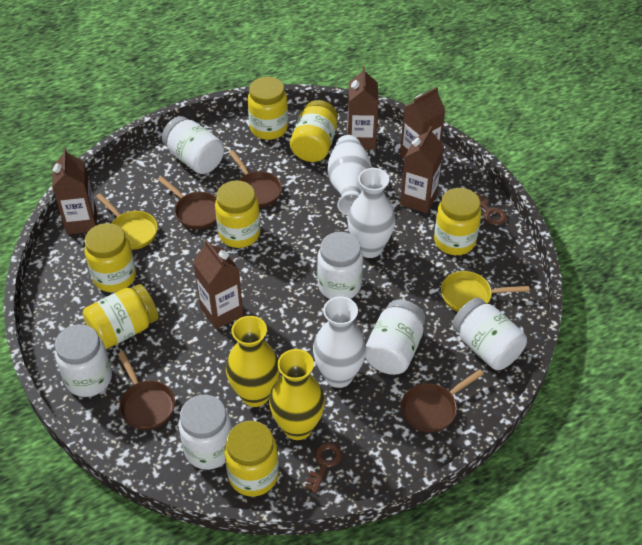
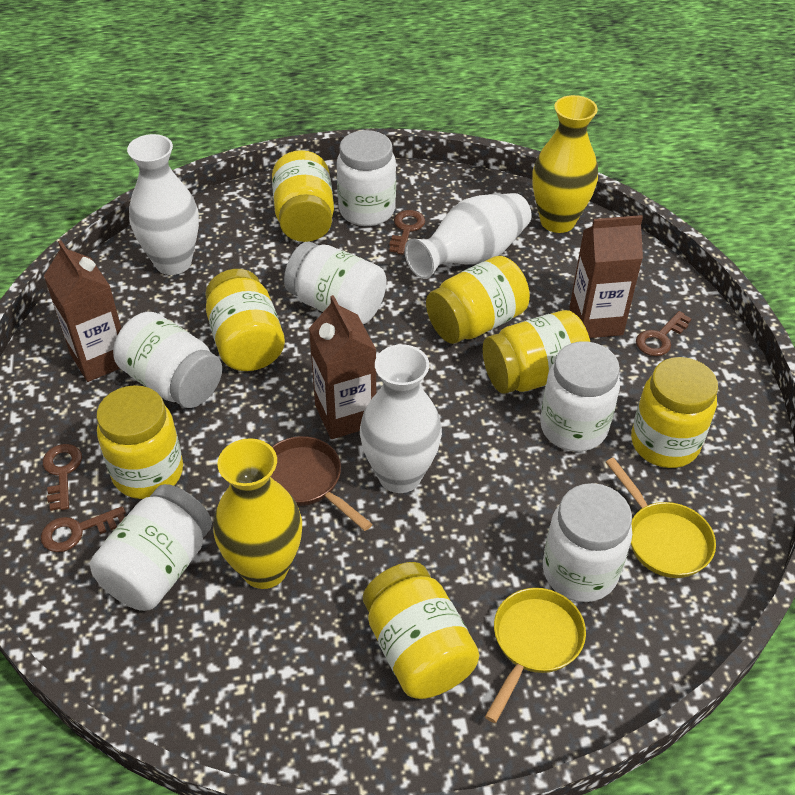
brown carton: 5 -> 3
brown key: 2 -> 4
brown pan: 4 -> 1

